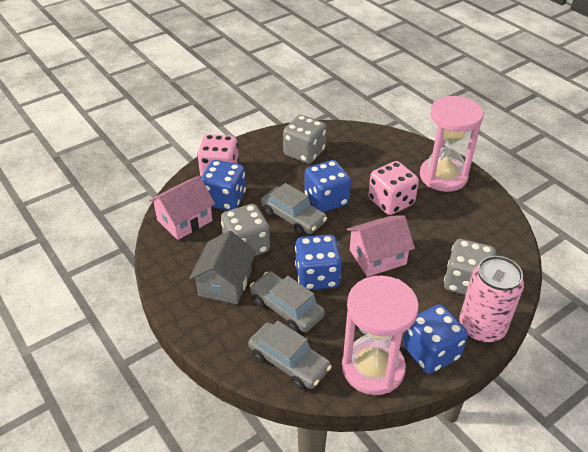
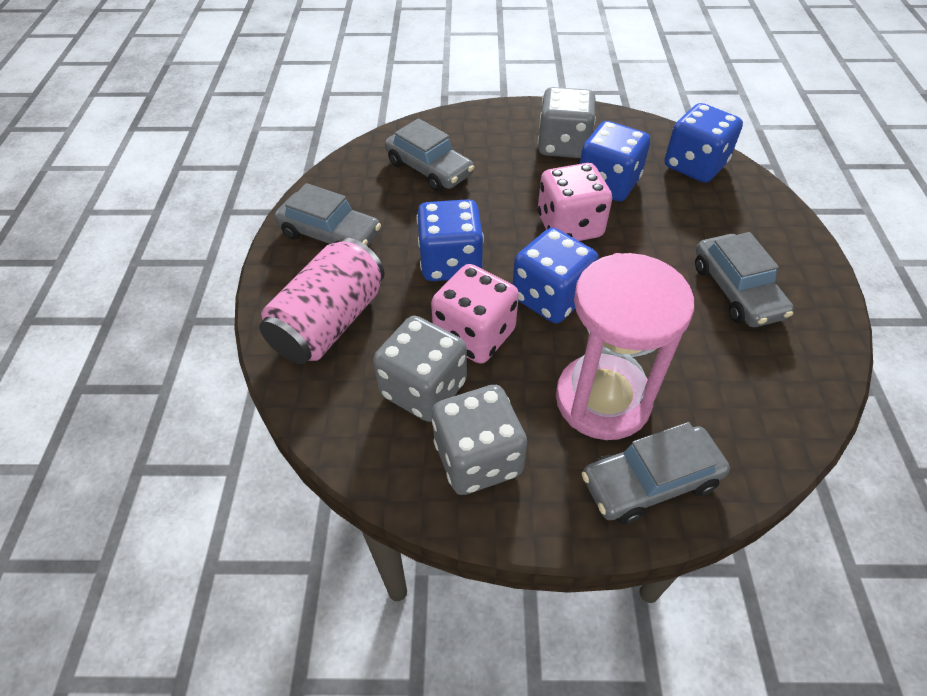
grey car: 3 -> 4
grey house: 1 -> 0
pink hourglass: 2 -> 1
pink house: 2 -> 0

